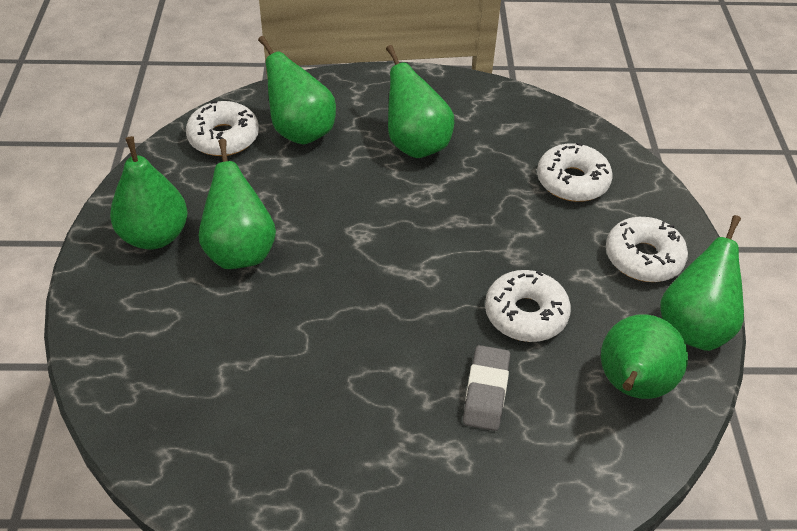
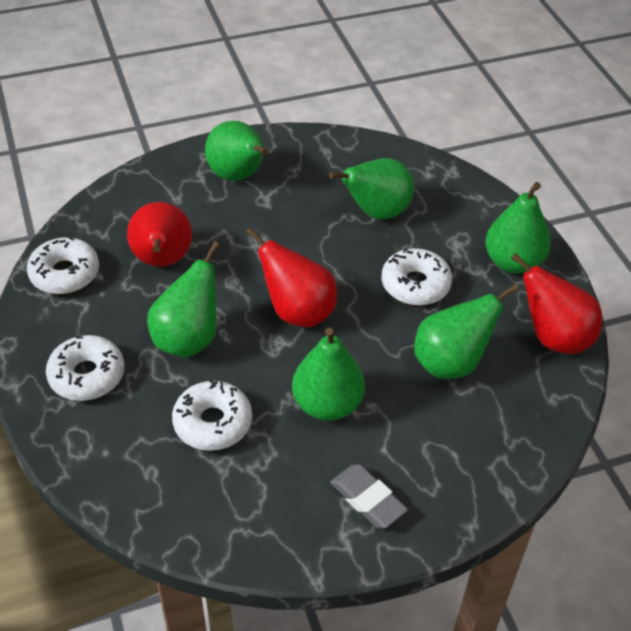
red pear: 0 -> 3

